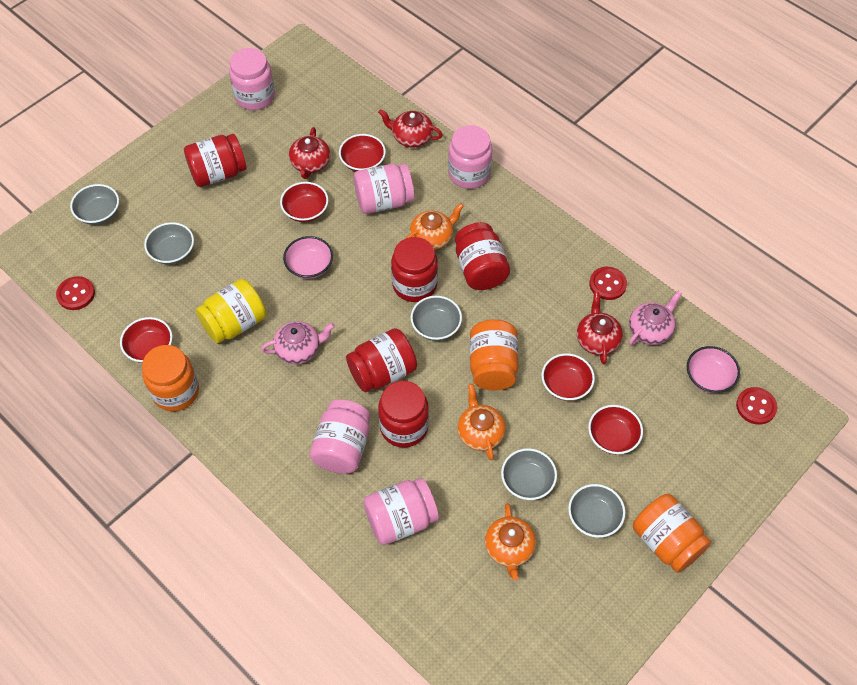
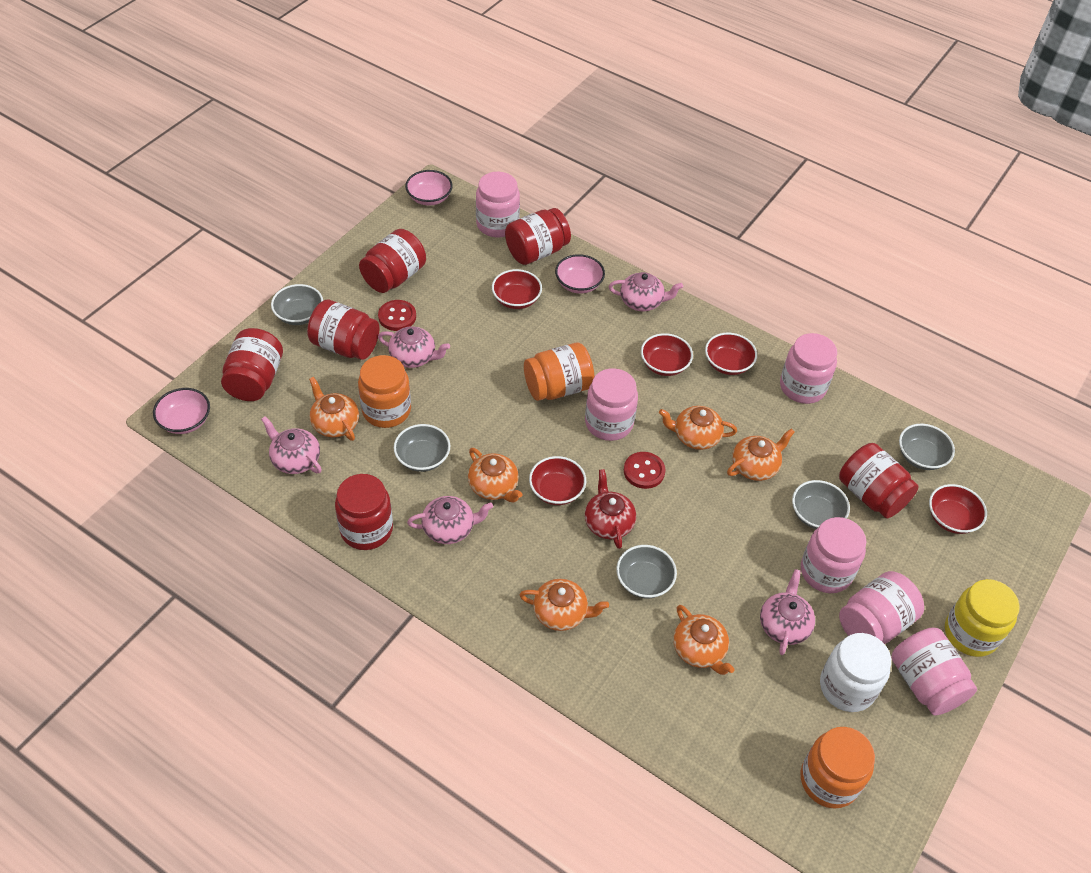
orange teapot: 3 -> 6
pink bowl: 2 -> 3
pink jar: 5 -> 6
pink teapot: 2 -> 5
red button: 3 -> 2
red jar: 5 -> 6
red teapot: 3 -> 1
white jar: 0 -> 1

